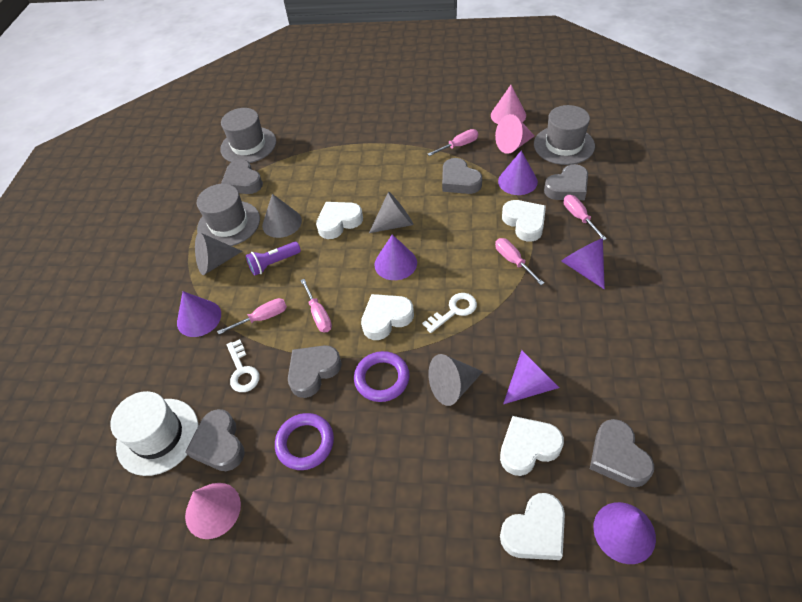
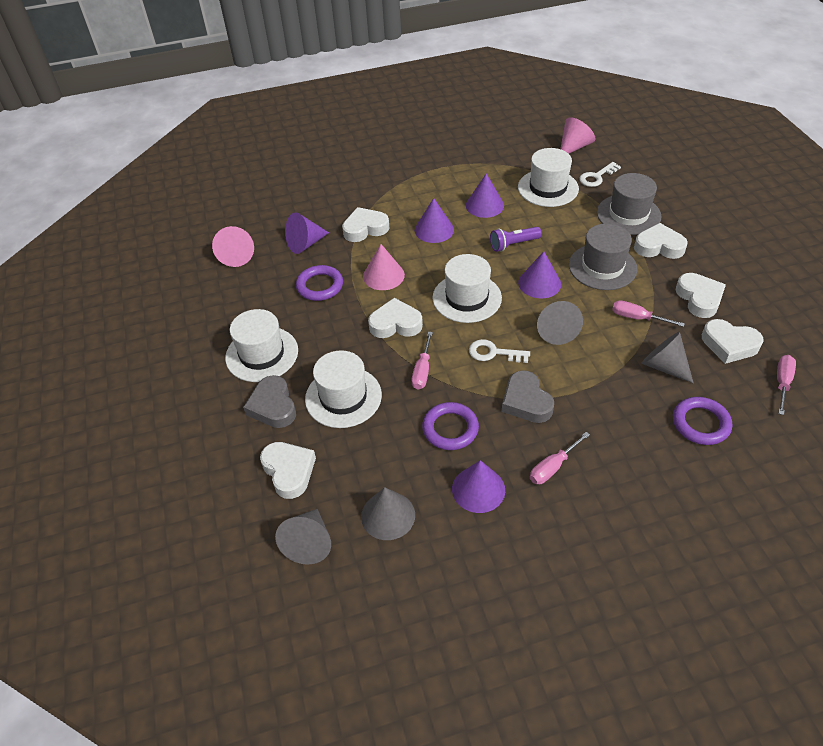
grey hat: 3 -> 2
grey heart: 6 -> 2
pink screwdriver: 5 -> 4
purple cone: 6 -> 5
purple ring: 2 -> 3
white hat: 1 -> 4
white heart: 5 -> 6

